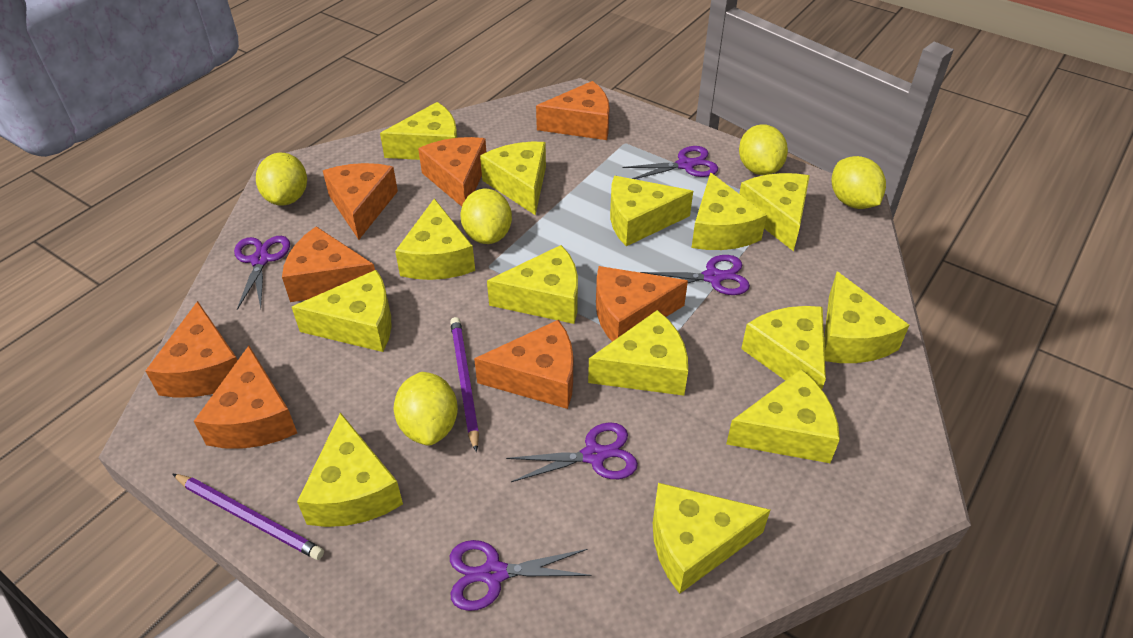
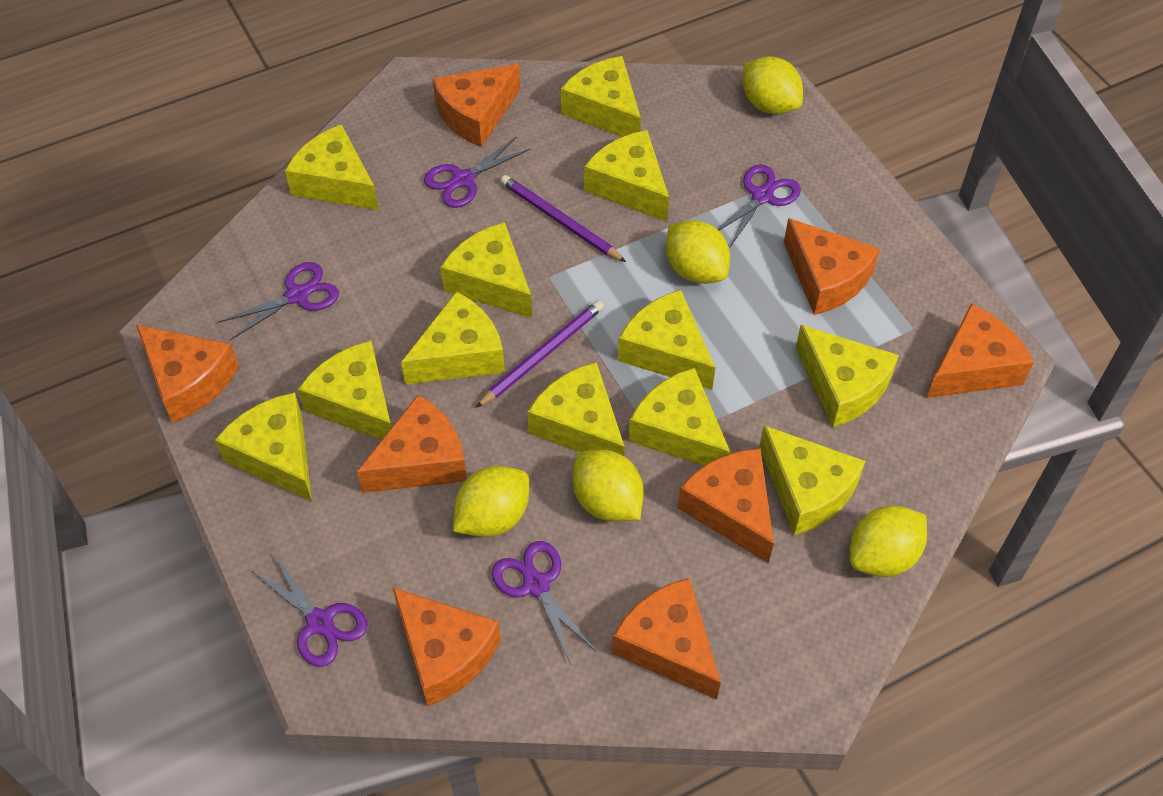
yellow cheese: 14 -> 12

